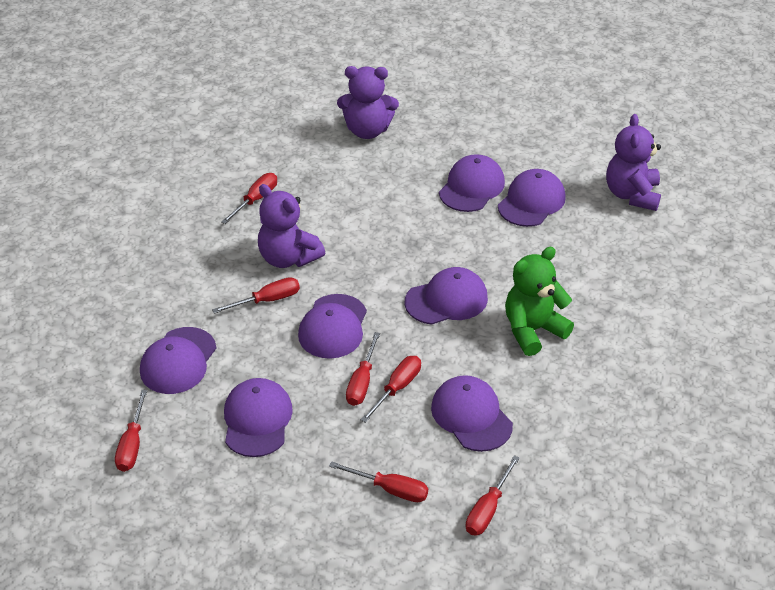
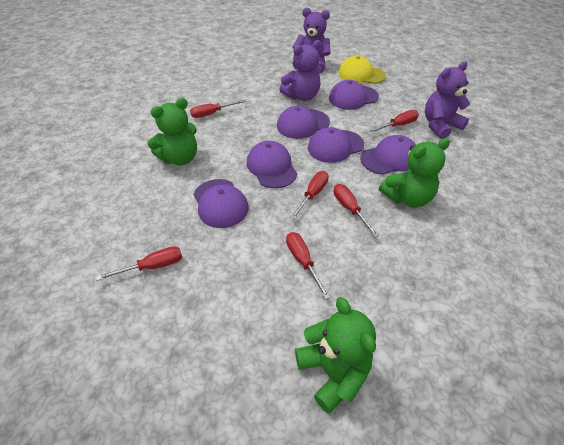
green teddy bear: 1 -> 3
purple cap: 7 -> 6
red screwdriver: 7 -> 6
yellow cap: 0 -> 1

